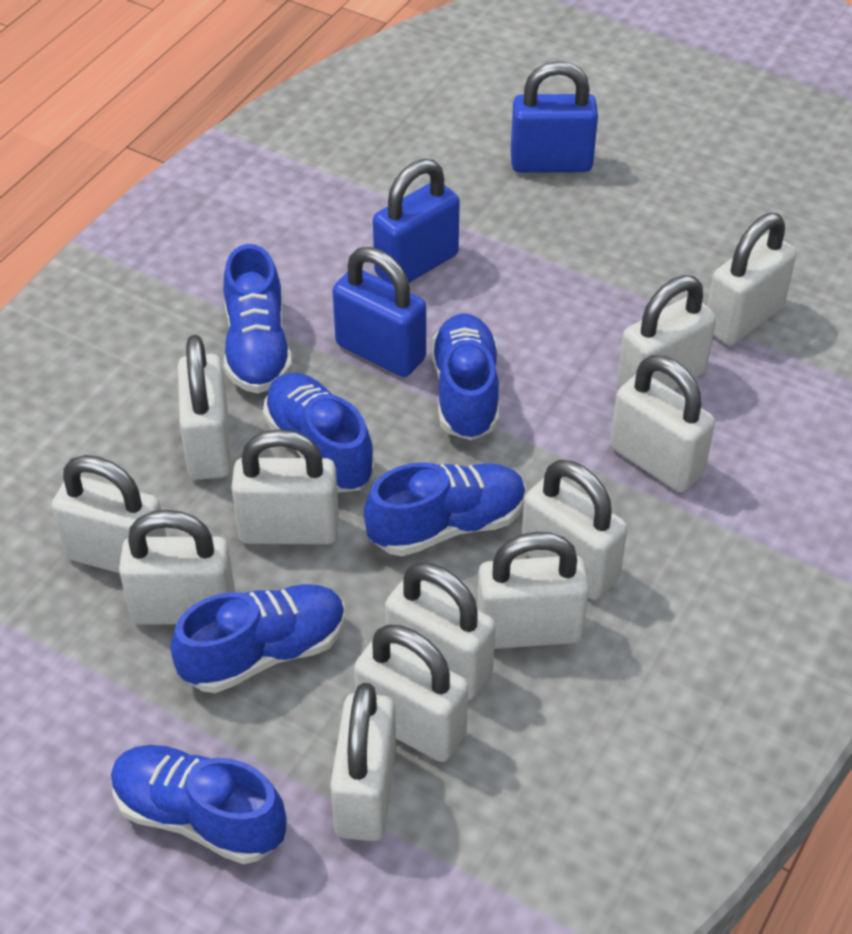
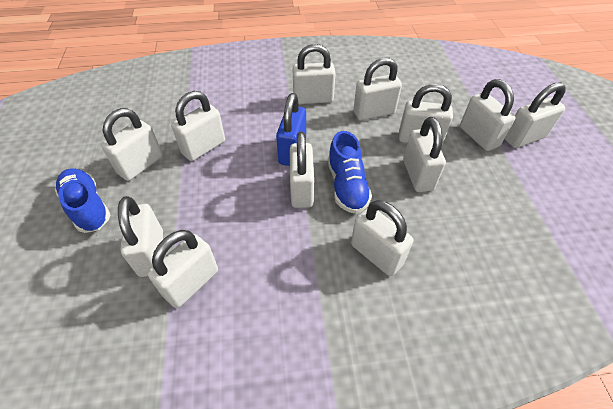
blue padlock: 3 -> 1
blue shoe: 6 -> 2

